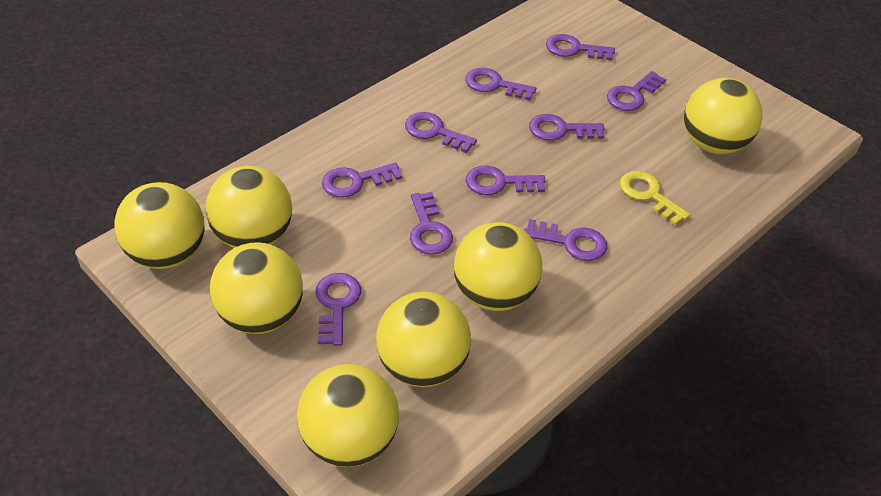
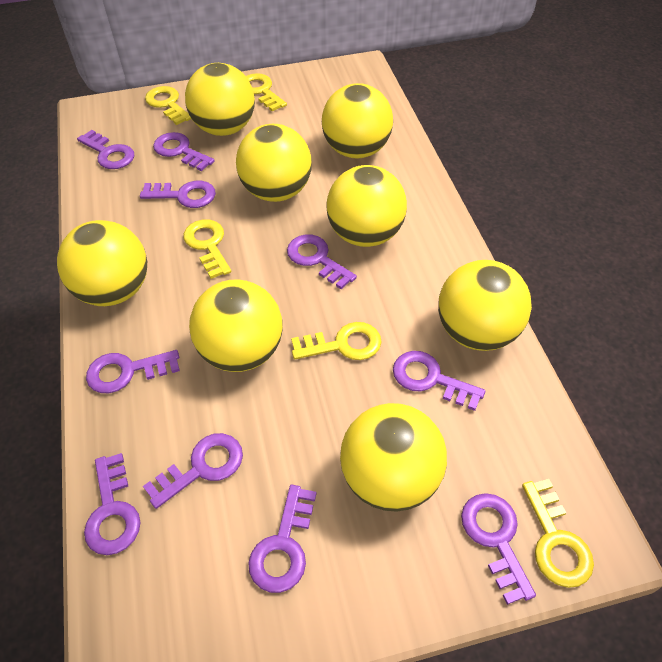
yellow ball: 7 -> 8
yellow key: 1 -> 5

